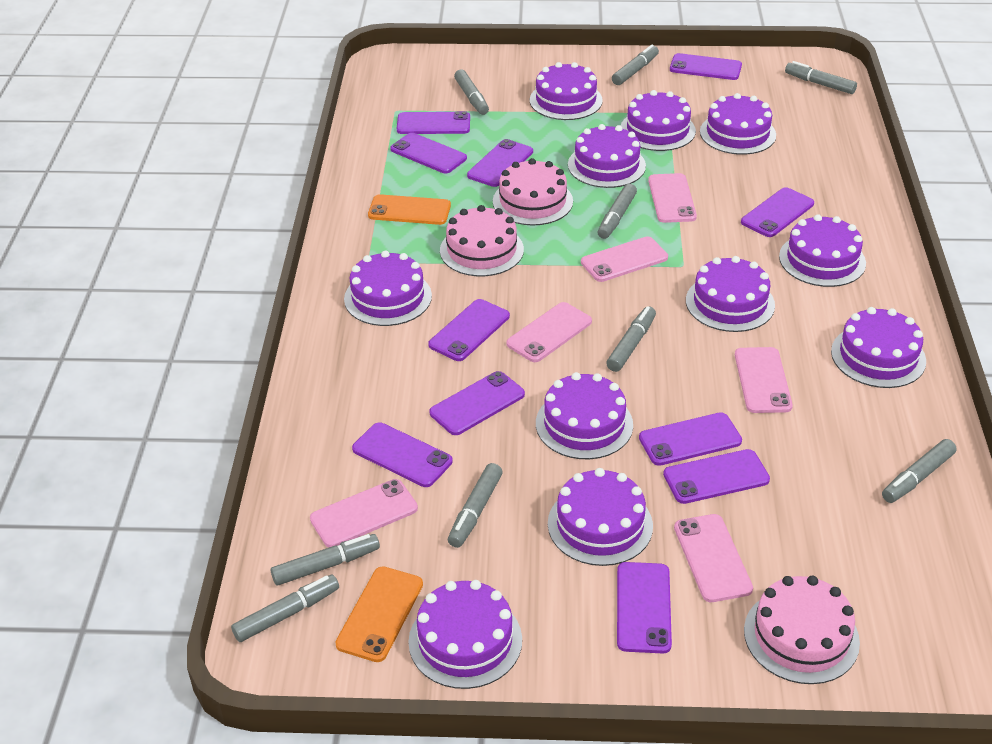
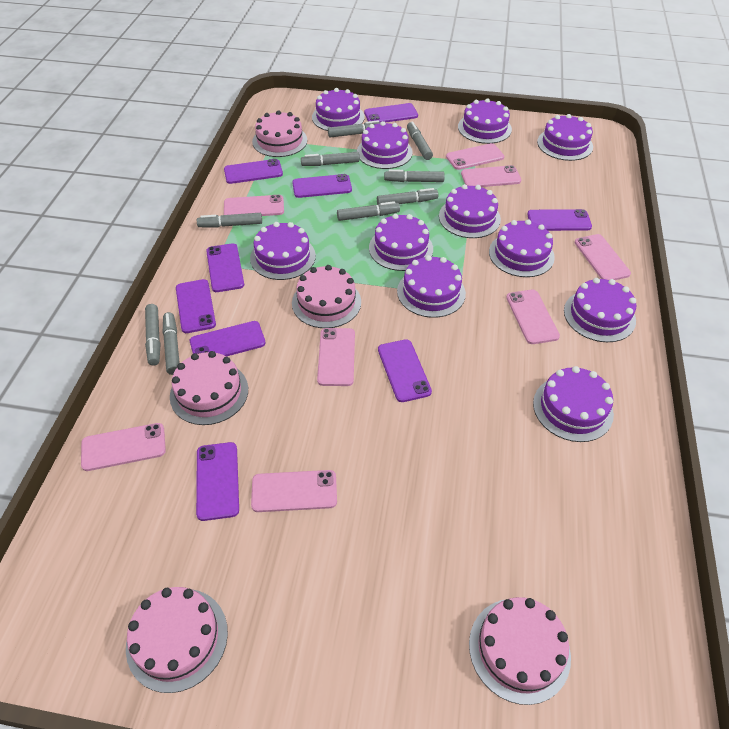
orange phone: 2 -> 0
pink cake: 3 -> 5
pink phone: 6 -> 8
purple phone: 11 -> 9

